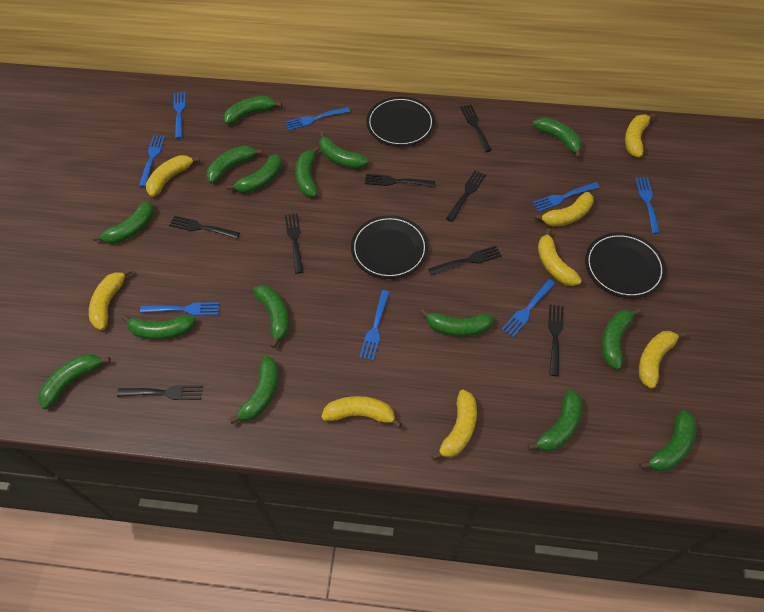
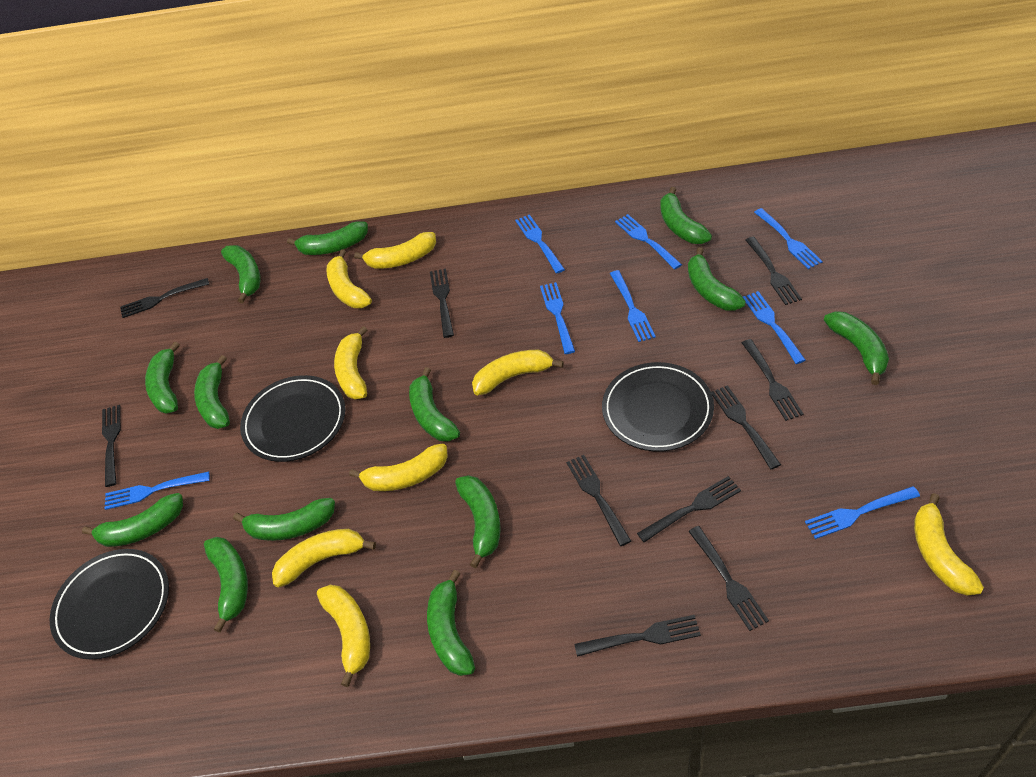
black fork: 8 -> 10
green banana: 15 -> 13

